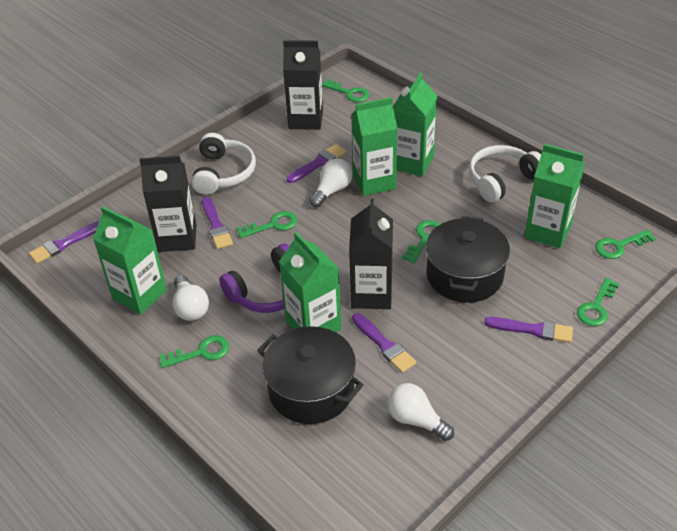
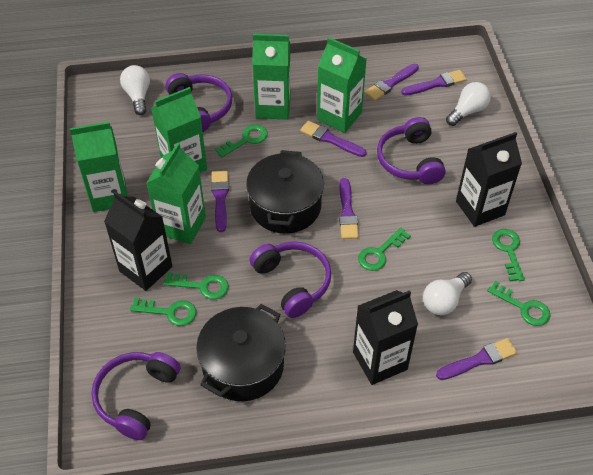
purple brush: 5 -> 6
purple headphones: 1 -> 4
white headphones: 2 -> 0

